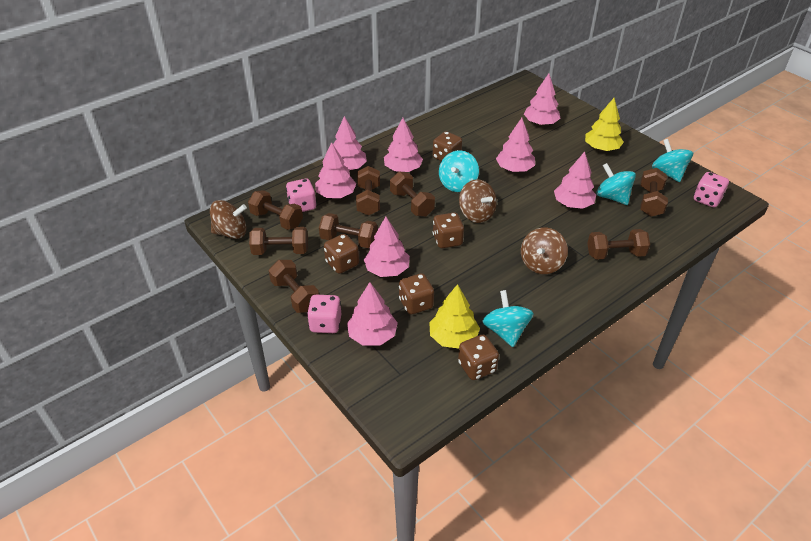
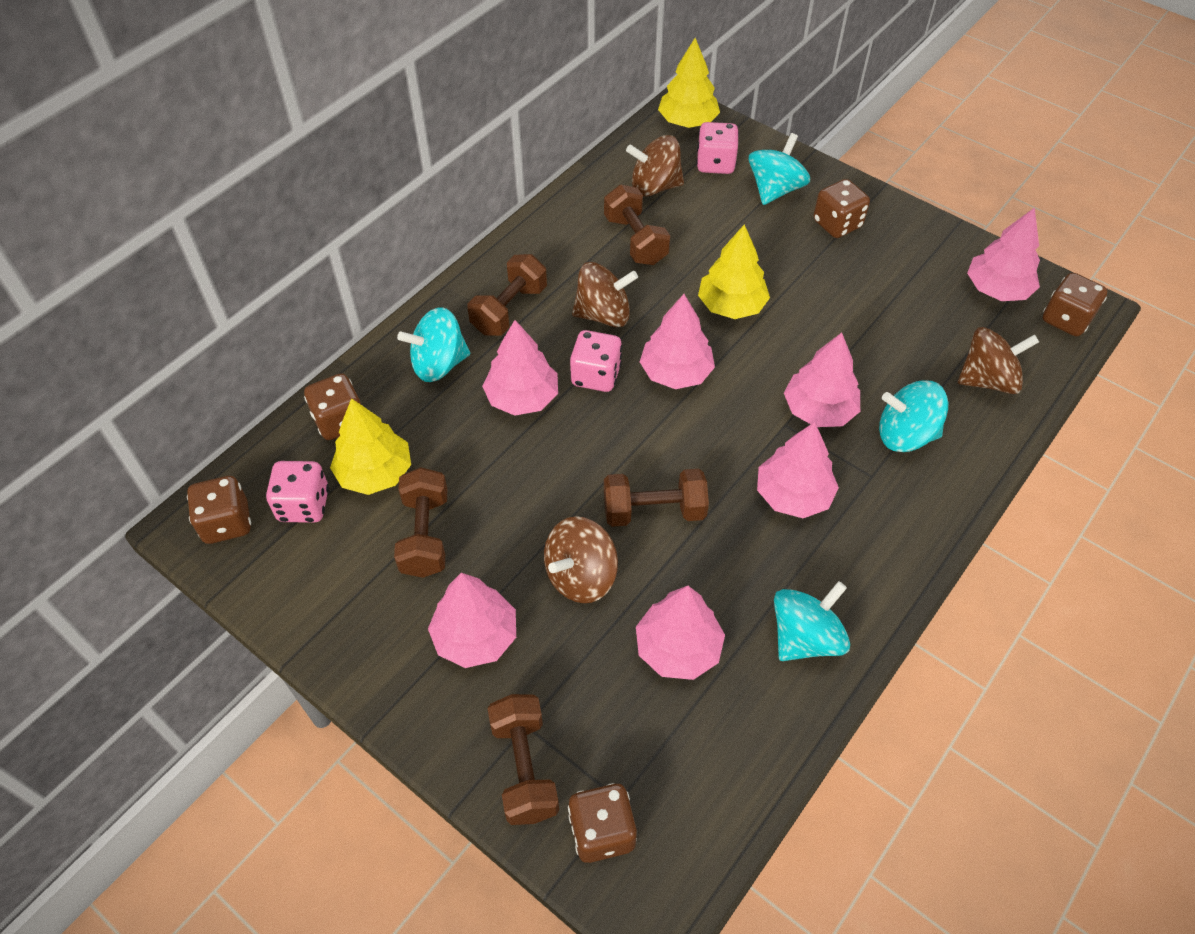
brown dumbbell: 8 -> 5
brown spinning top: 3 -> 4
pink tree: 8 -> 7
yellow tree: 2 -> 3

